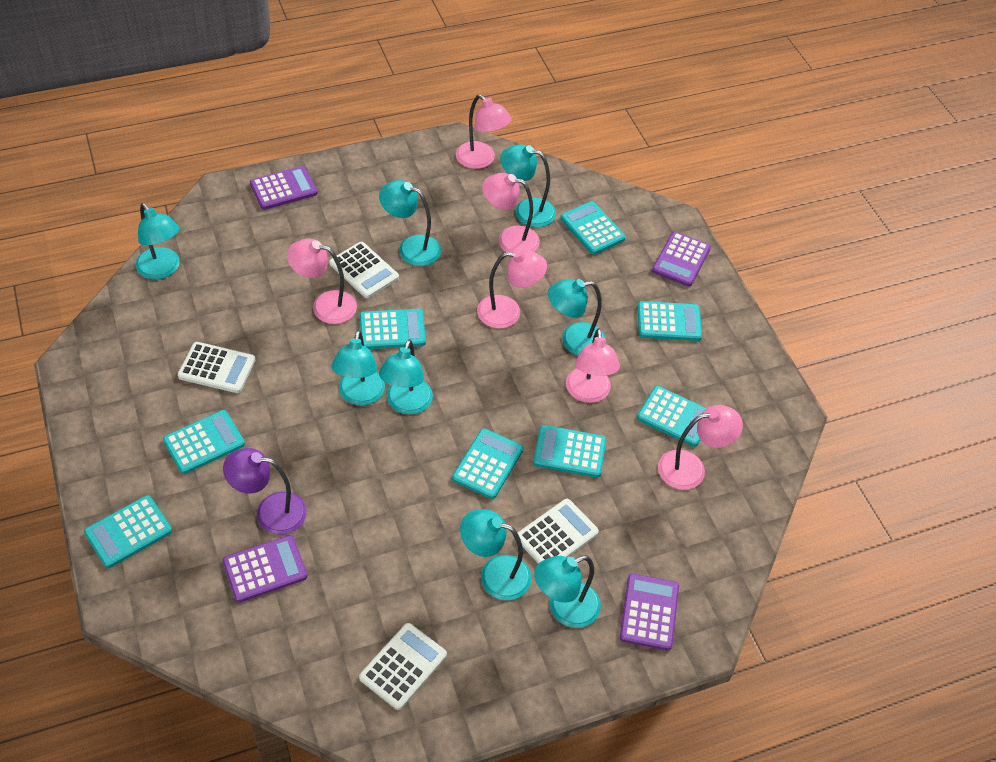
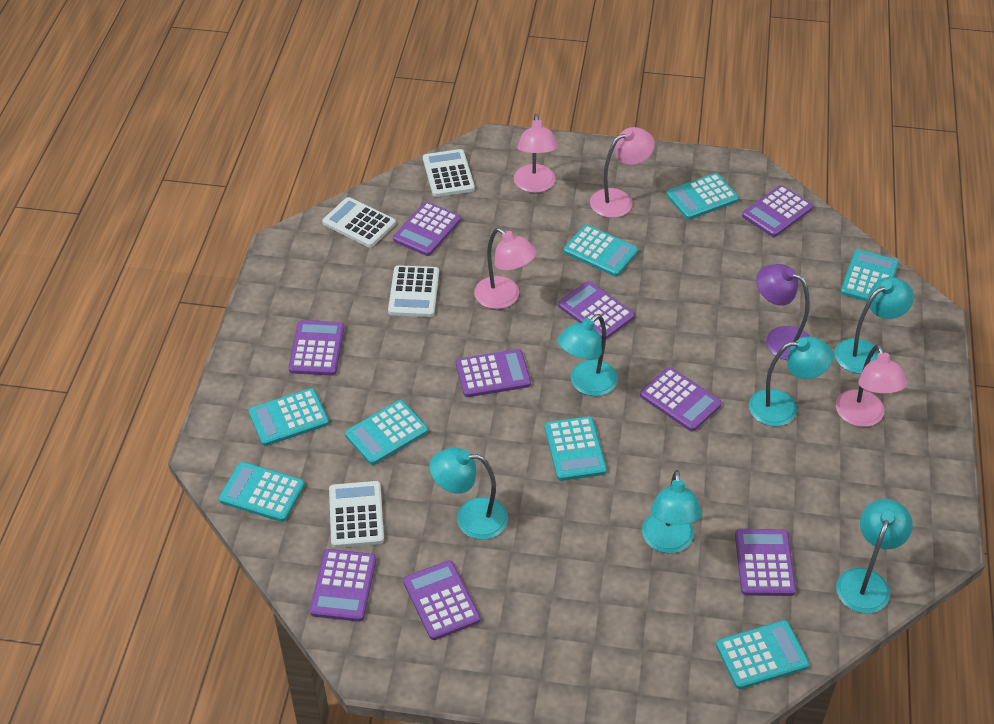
pink lamp: 6 -> 4
purple calculator: 4 -> 9
turquoise lamp: 8 -> 6

